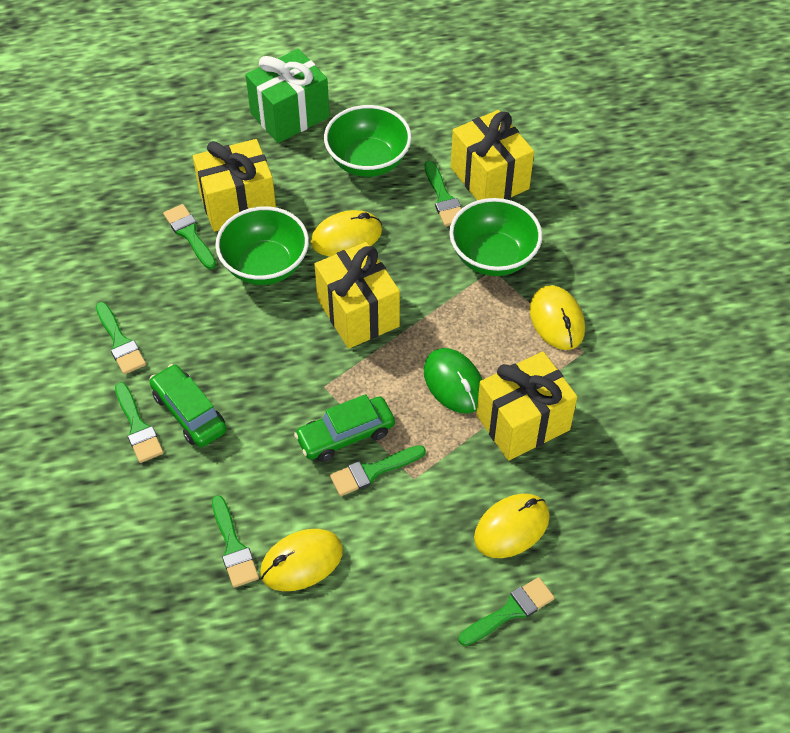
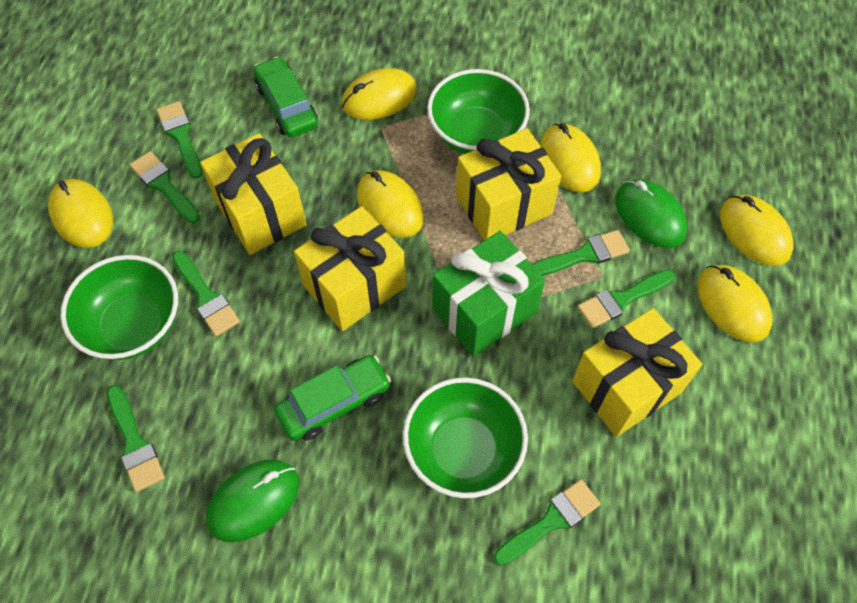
green mouse: 1 -> 2
yellow mouse: 4 -> 6

